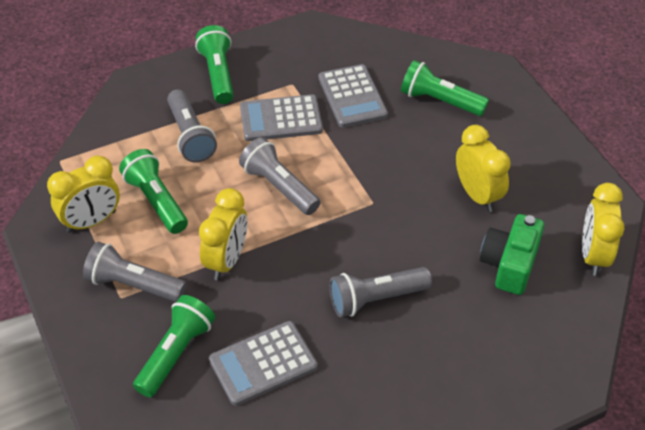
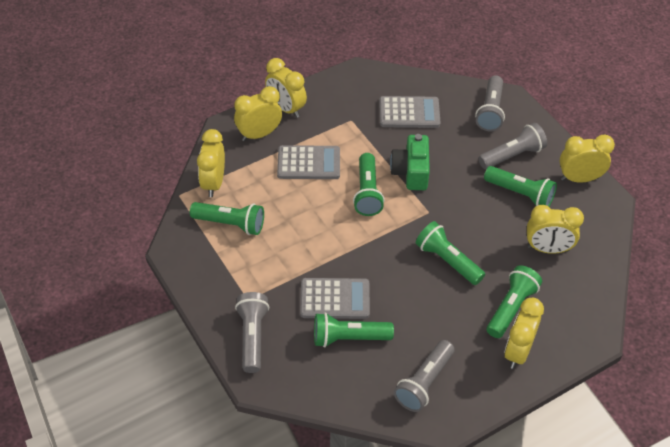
green flashlight: 4 -> 6
yellow clock: 4 -> 6

